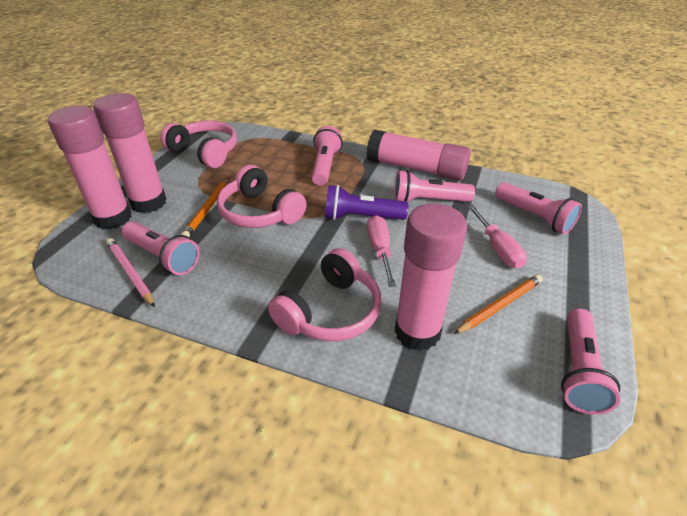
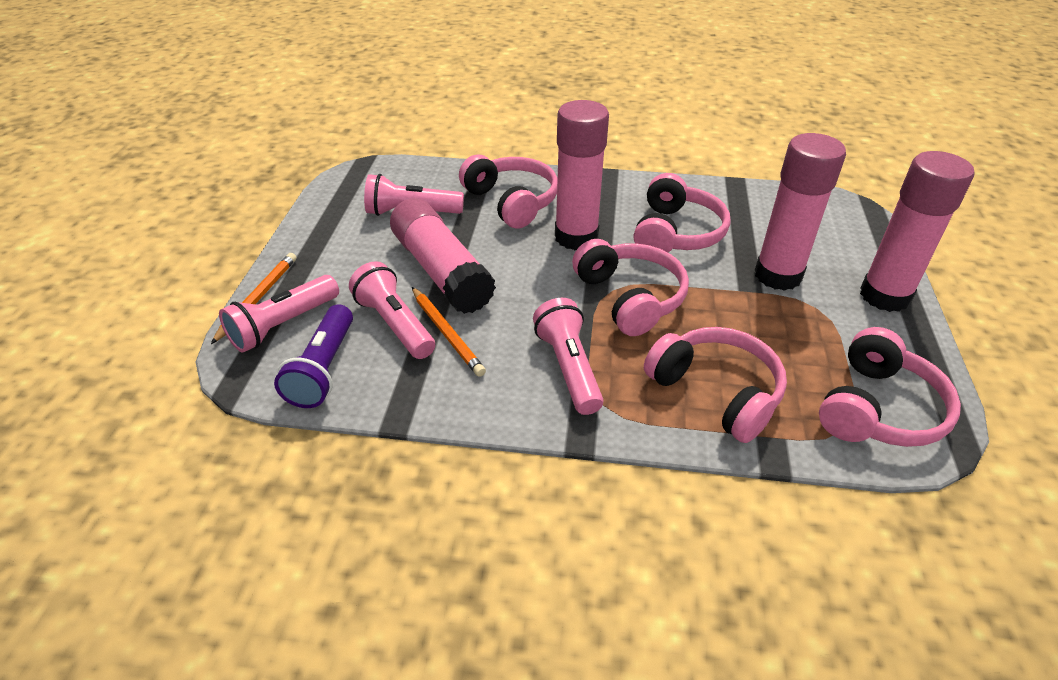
pink flashlight: 5 -> 4
pink headphones: 3 -> 5
pink pencil: 1 -> 0
pink screwdriver: 2 -> 0

